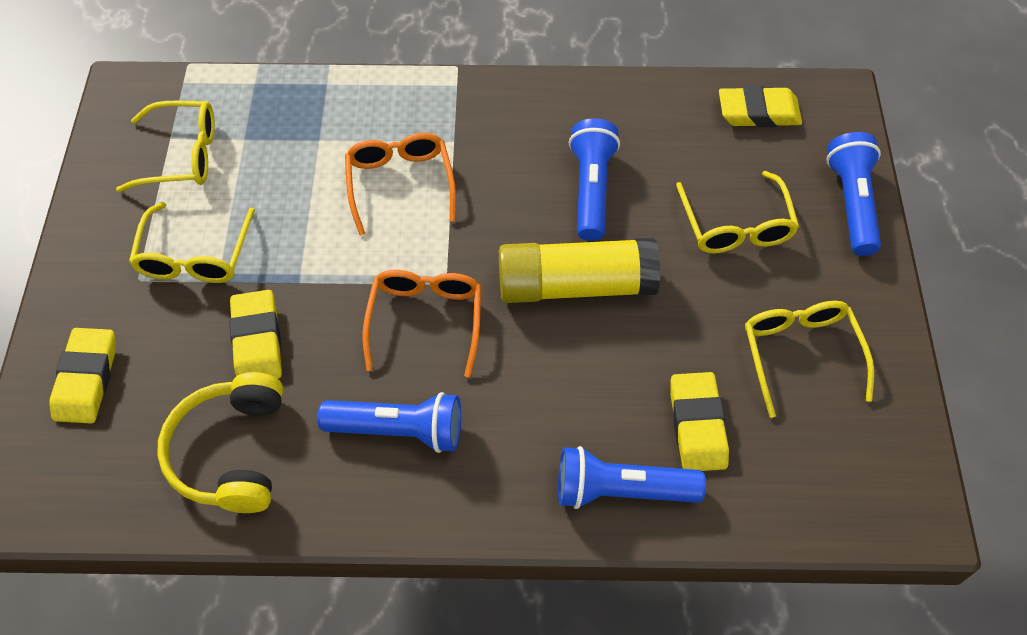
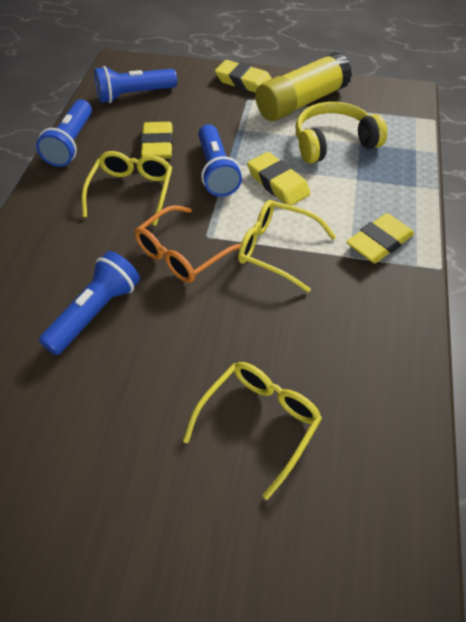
orange glasses: 2 -> 1
yellow glasses: 4 -> 3

